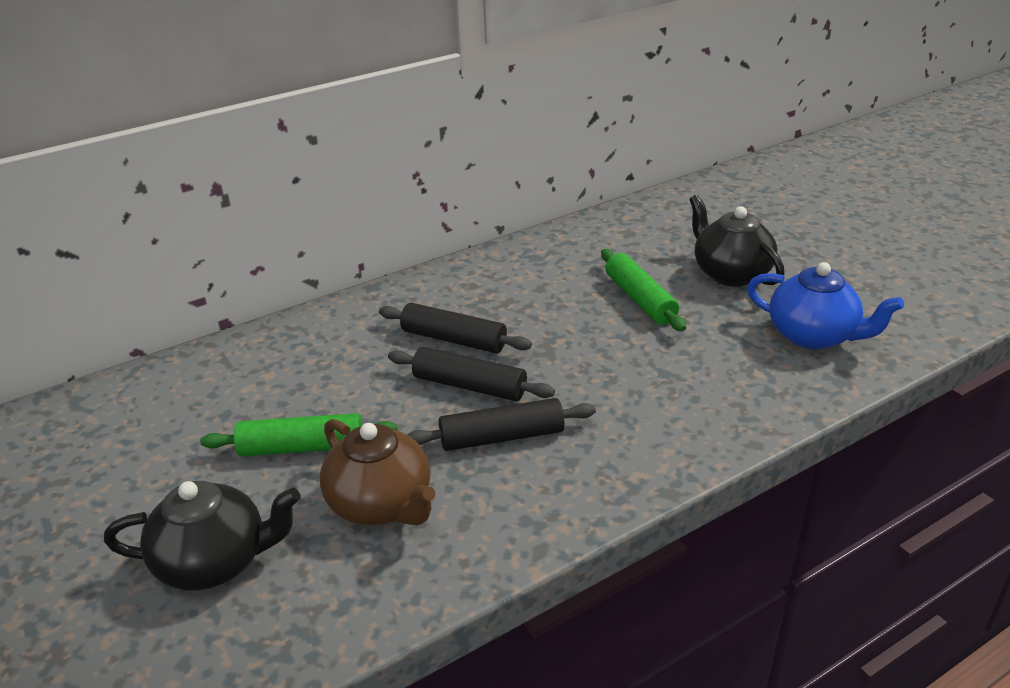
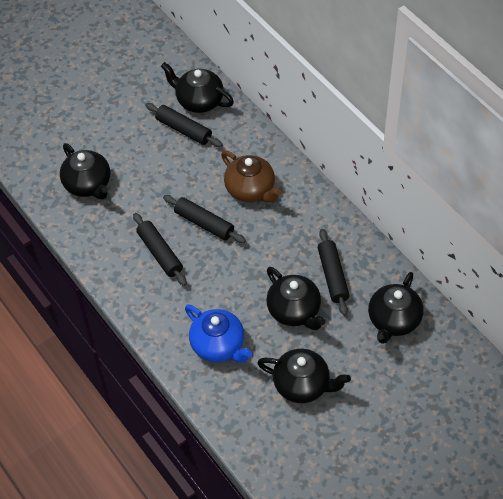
black rolling pin: 3 -> 4
black teapot: 2 -> 5
green rolling pin: 2 -> 0

